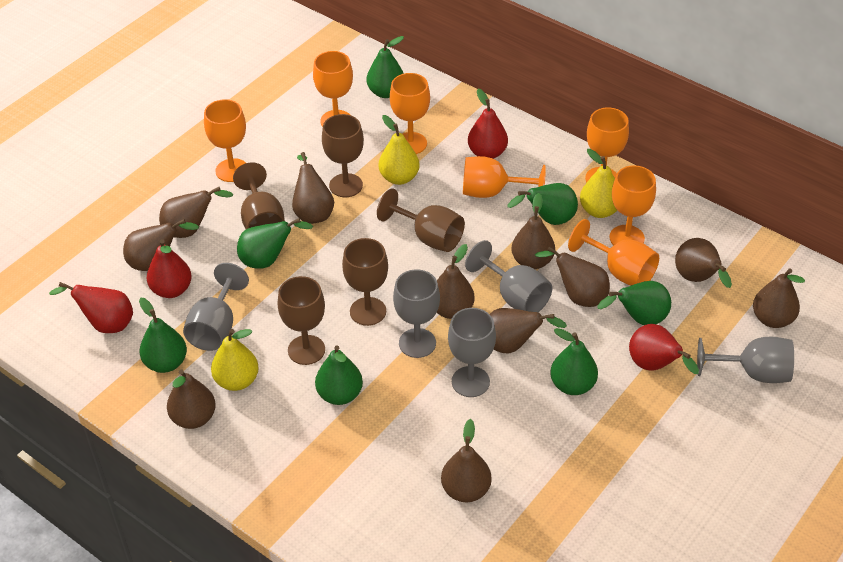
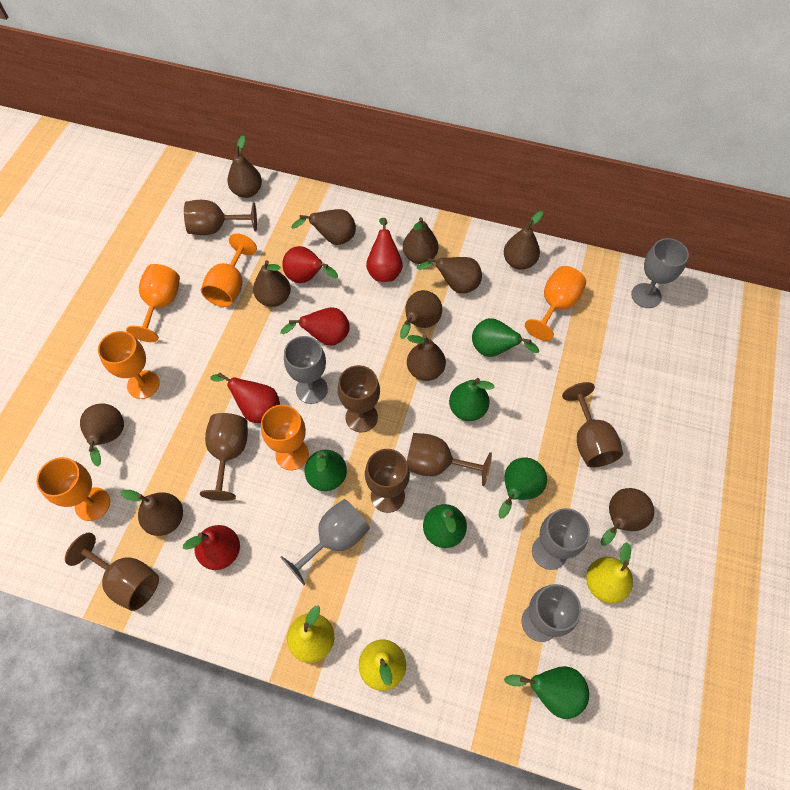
brown goblet: 5 -> 7
green pear: 7 -> 6
orange goblet: 7 -> 6
red pear: 4 -> 5

